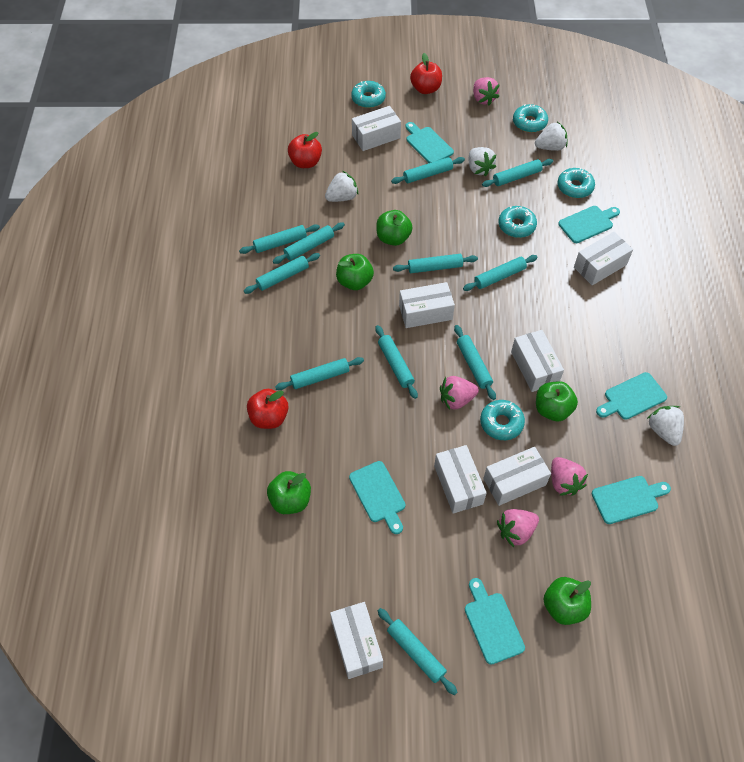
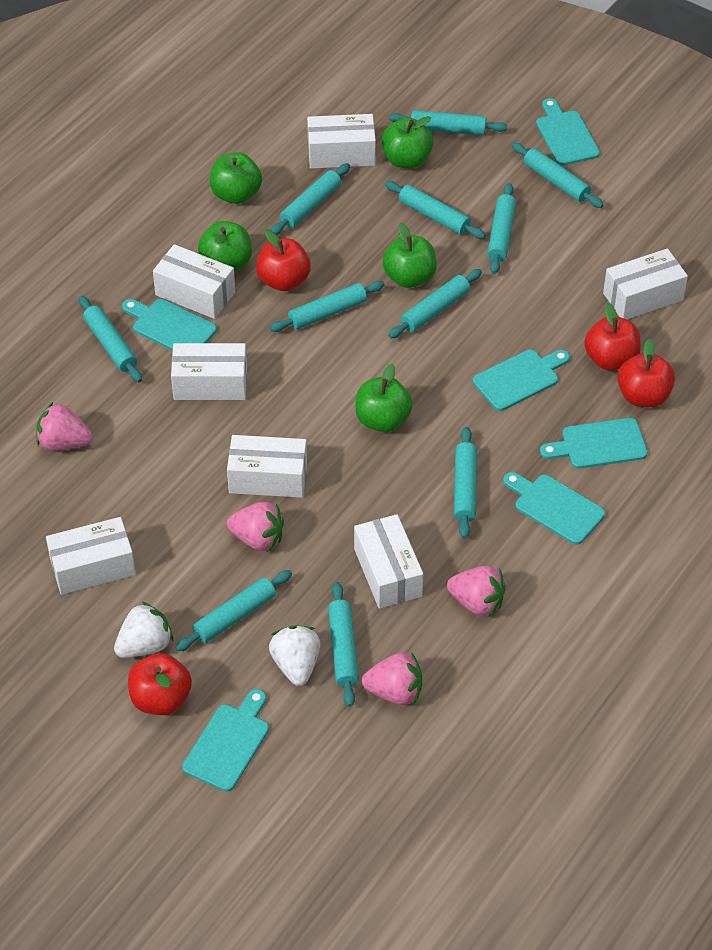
red apple: 3 -> 4
turquoise donut: 5 -> 0
white strawberry: 4 -> 2

